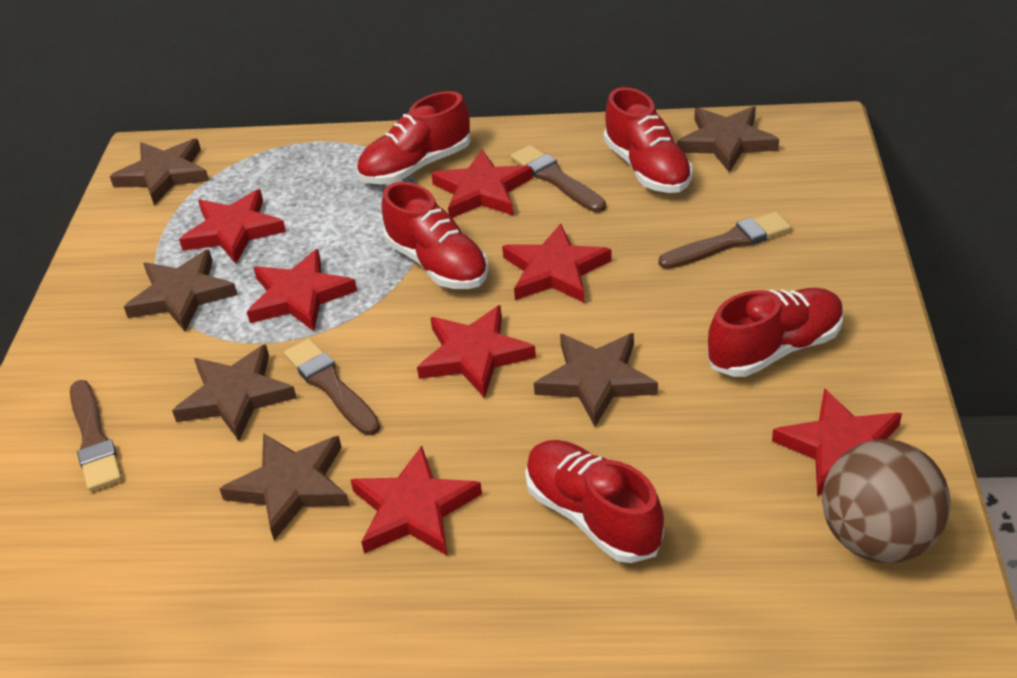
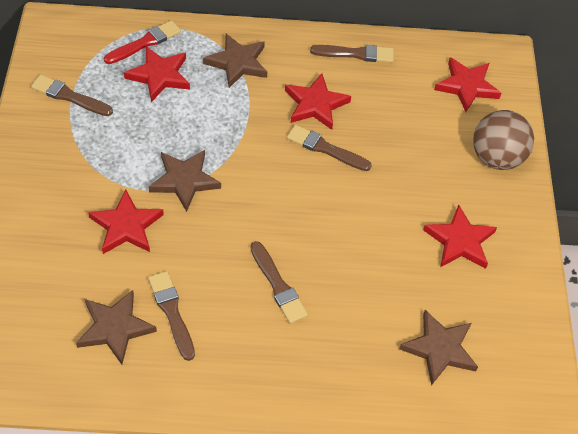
brown brush: 4 -> 5
brown star: 6 -> 4
red brush: 0 -> 1
red shoe: 5 -> 0
red star: 7 -> 5

